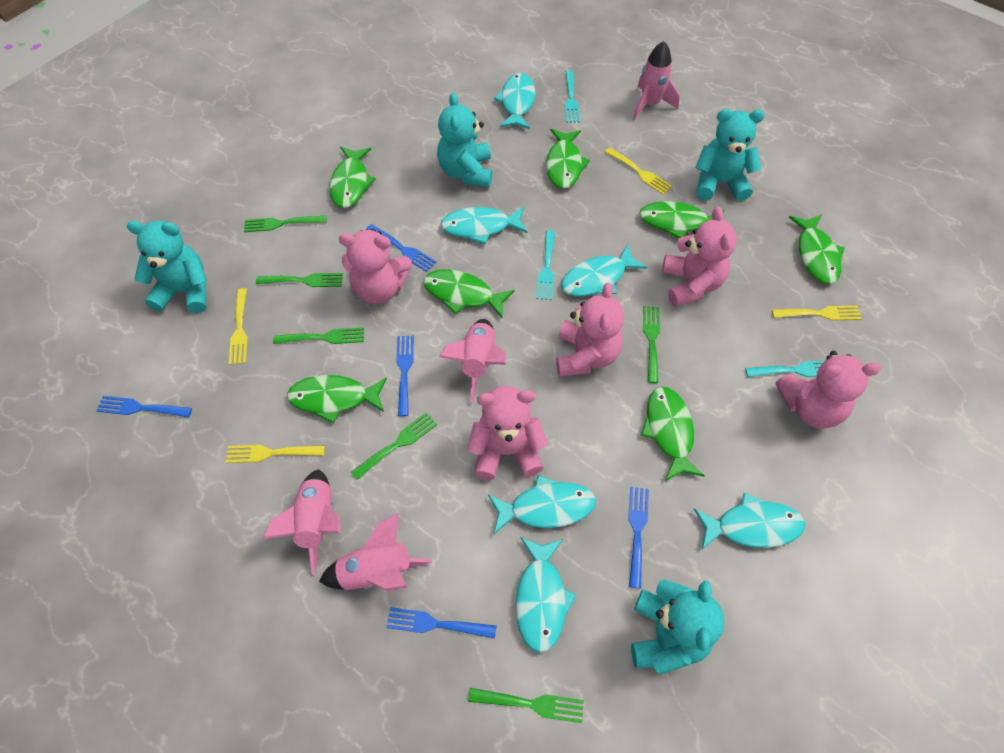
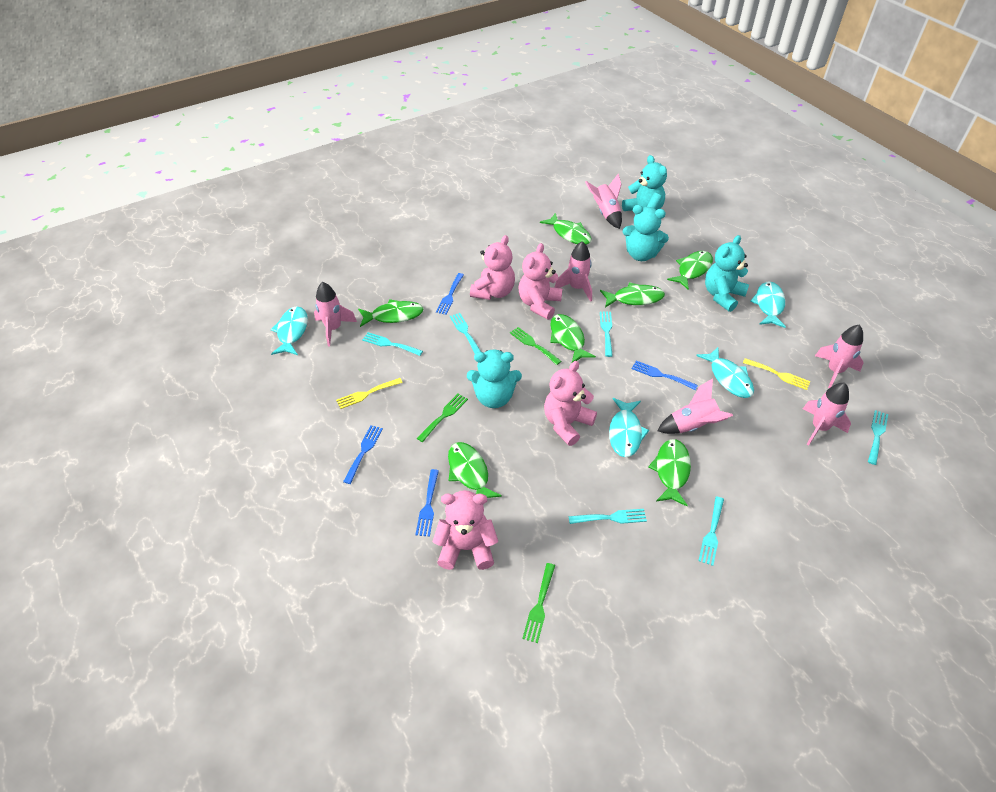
blue fork: 5 -> 4
green fork: 6 -> 3
pink rocket: 4 -> 6
pink teddy bear: 5 -> 4
turquoise fish: 6 -> 4
turquoise fork: 3 -> 6
yellow fork: 4 -> 2

